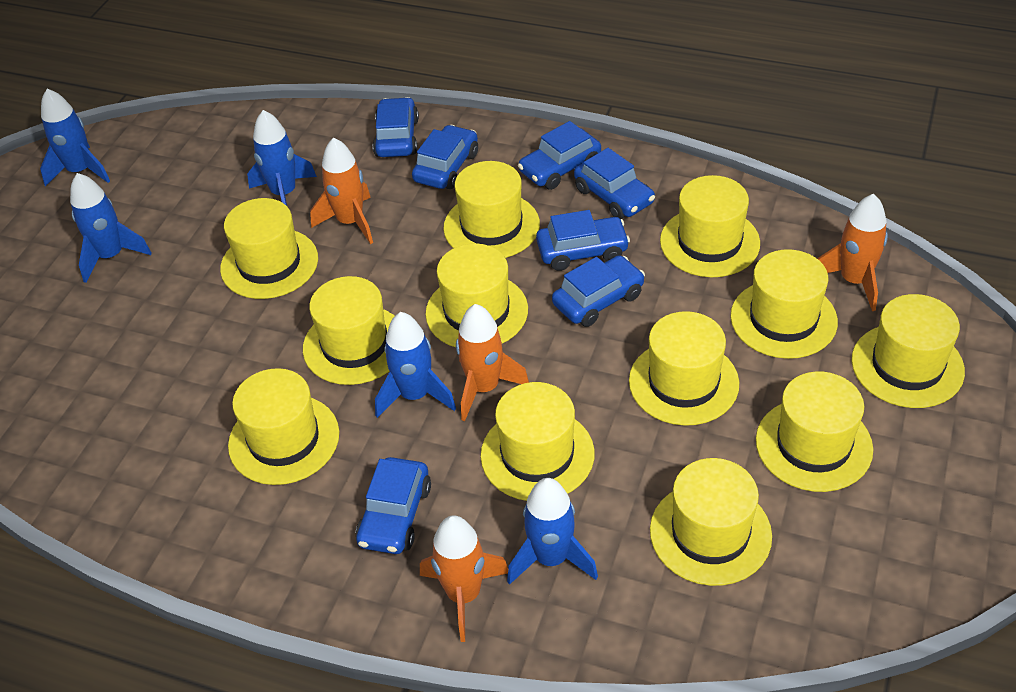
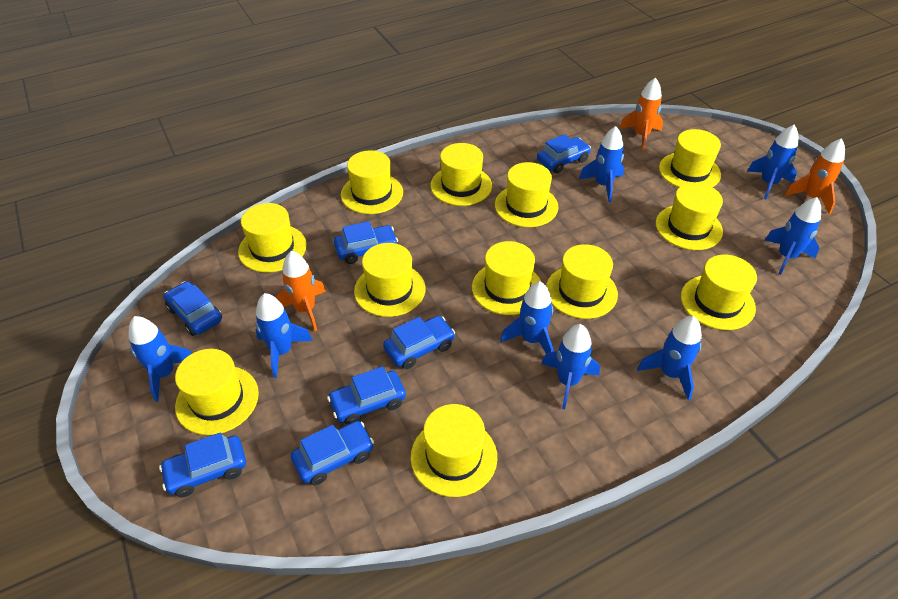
blue rocket: 5 -> 8
orange rocket: 4 -> 3

